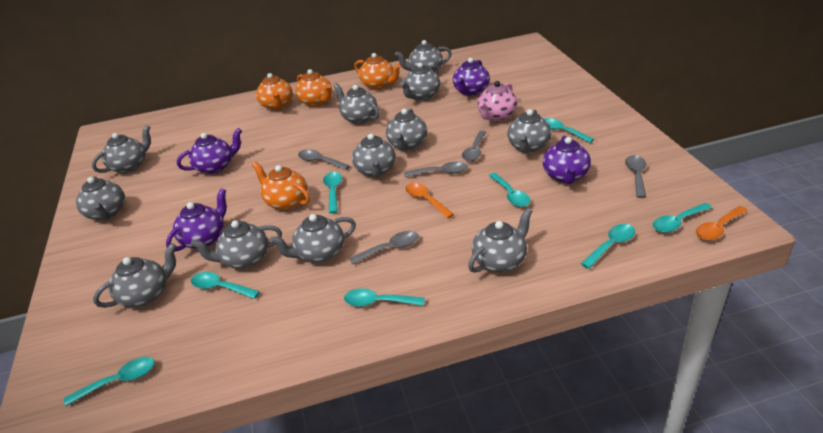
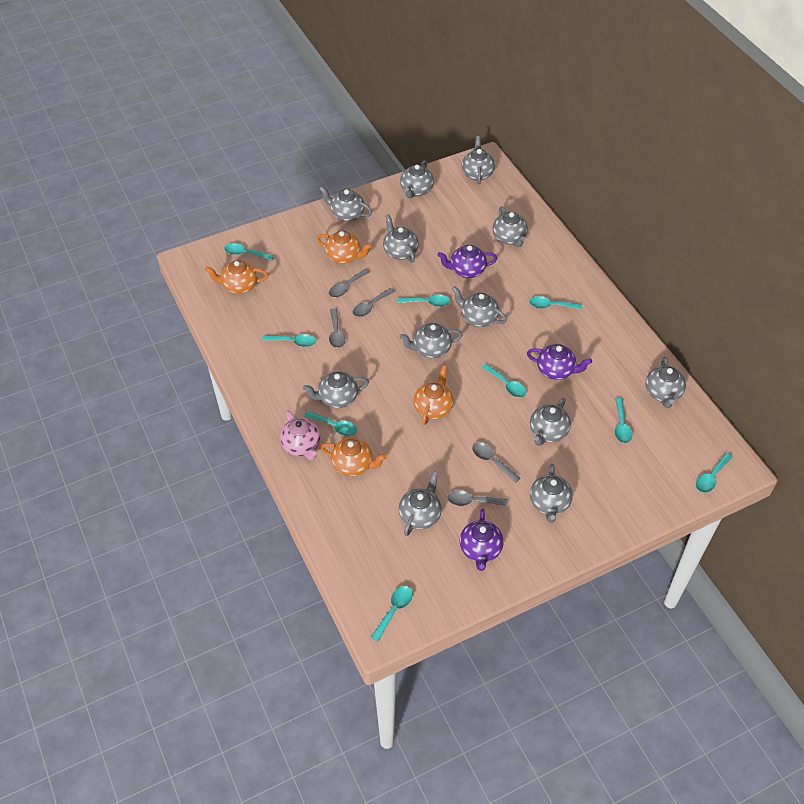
orange spoon: 2 -> 0
purple teapot: 4 -> 3
turquoise spoon: 8 -> 9

